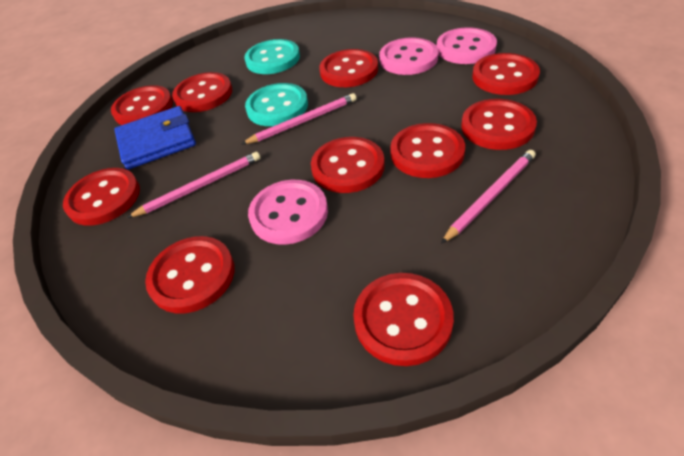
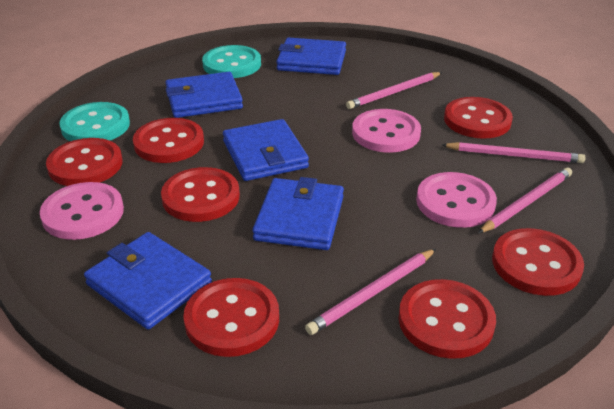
blue wallet: 1 -> 5
pink pencil: 3 -> 4
red button: 10 -> 7

